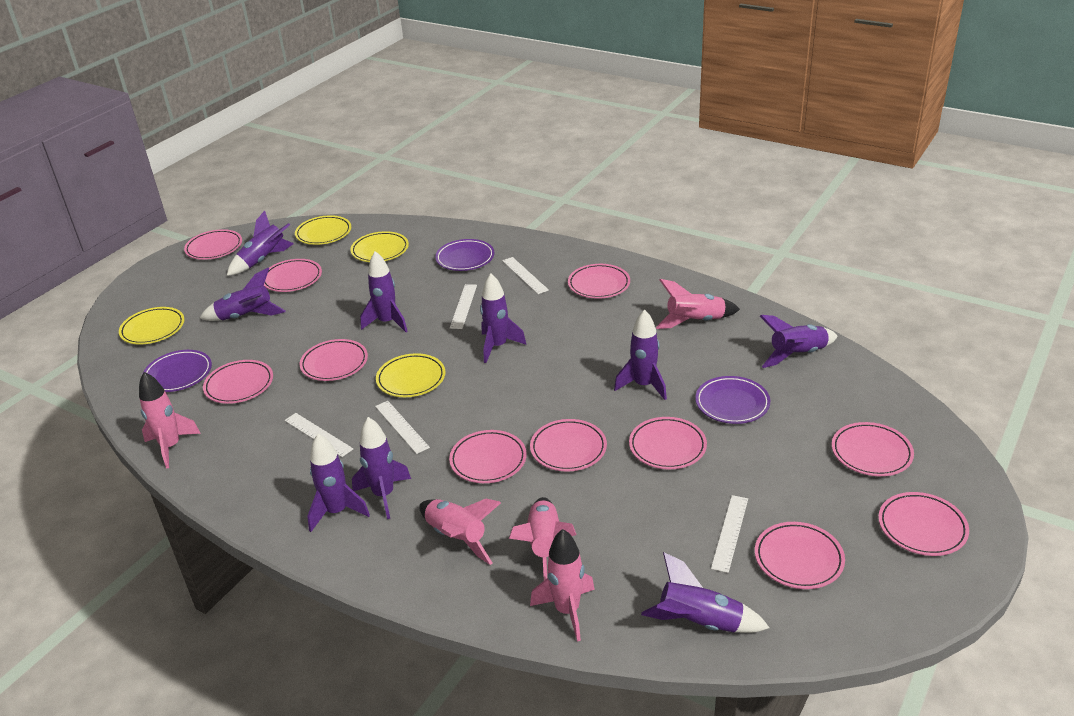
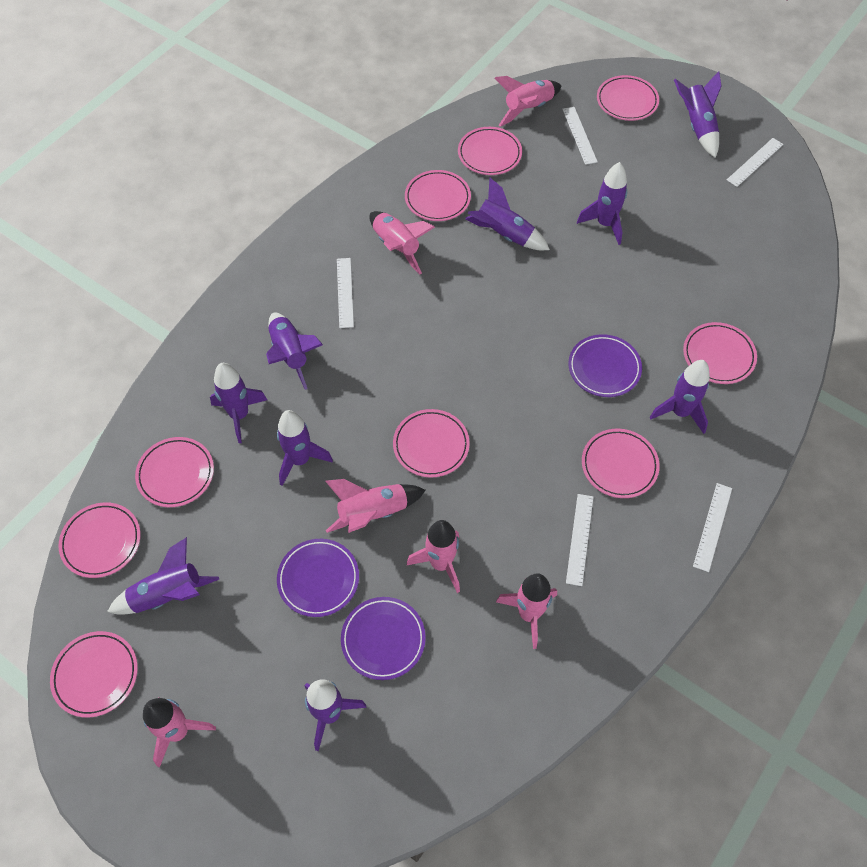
pink plate: 11 -> 9
pink rocket: 5 -> 6
yellow plate: 4 -> 0

